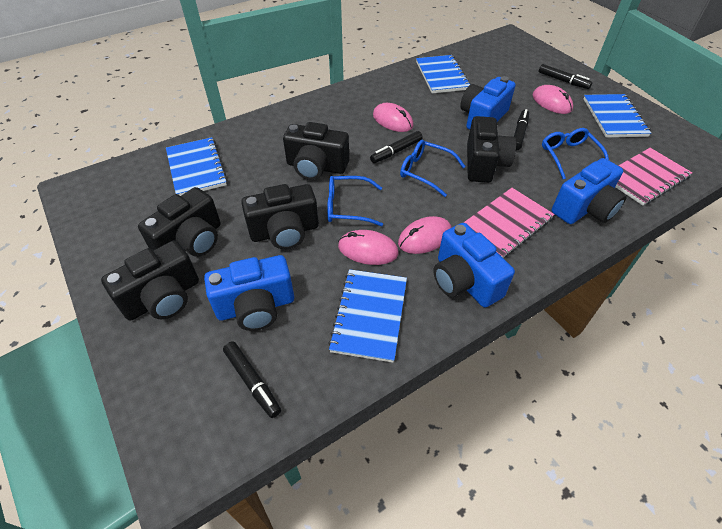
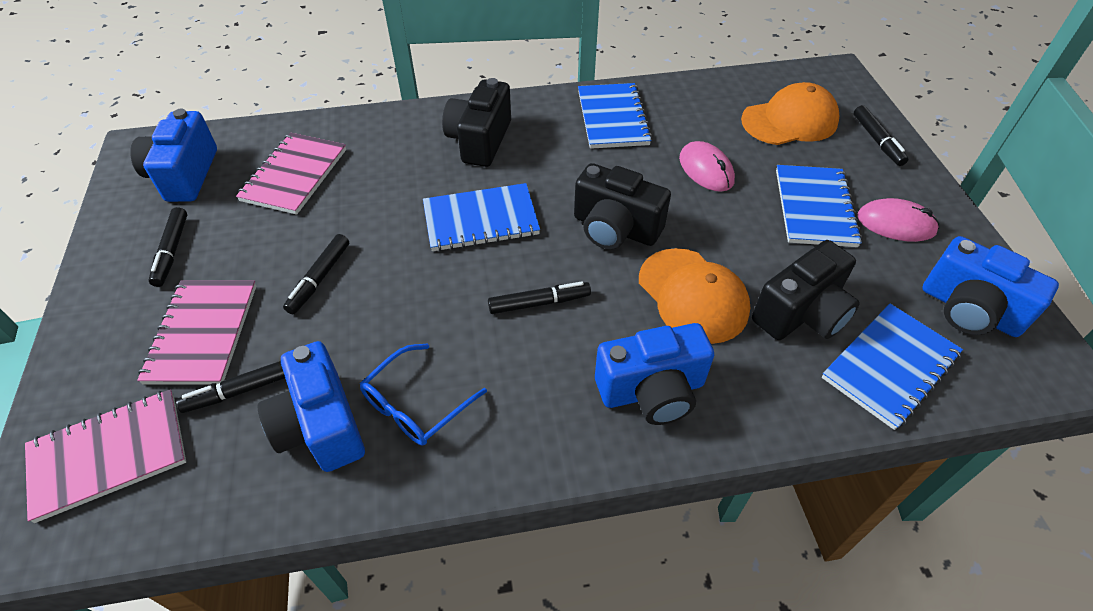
black camera: 5 -> 3
black marker: 4 -> 5
blue glasses: 3 -> 1
orange cap: 0 -> 2
pink mouse: 4 -> 2
pink notebook: 2 -> 3

